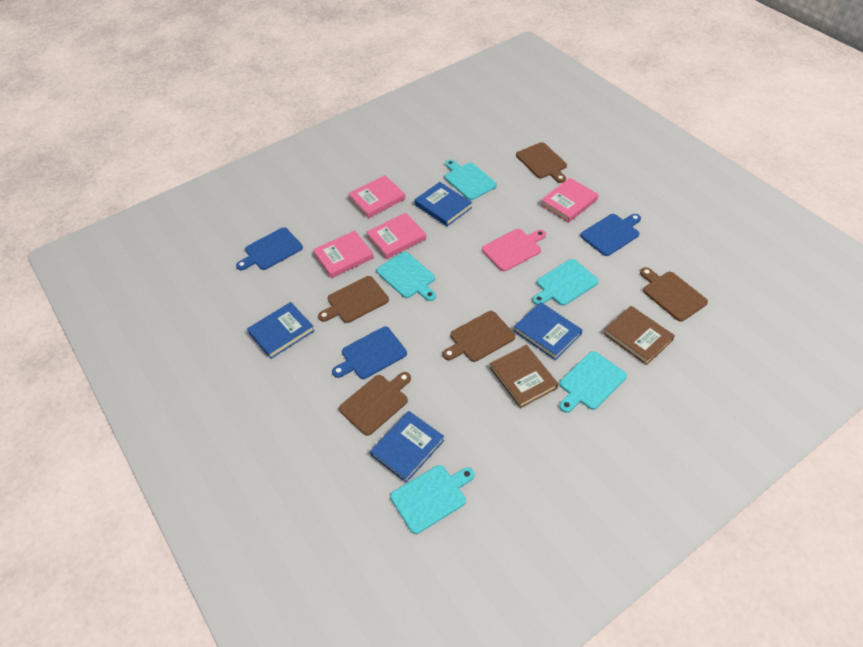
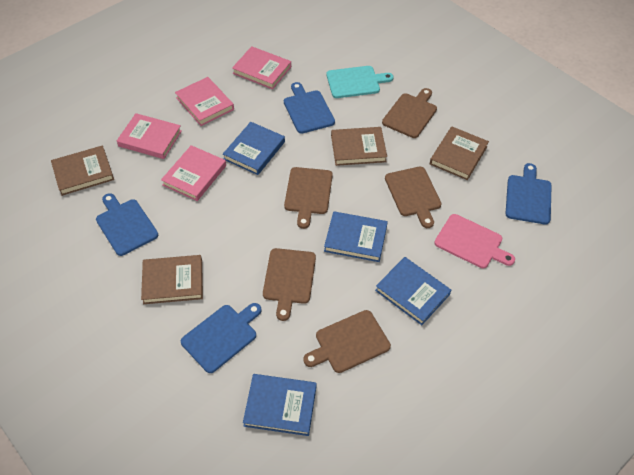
blue cutting board: 3 -> 4
brown book: 2 -> 4
turquoise cutting board: 5 -> 1

